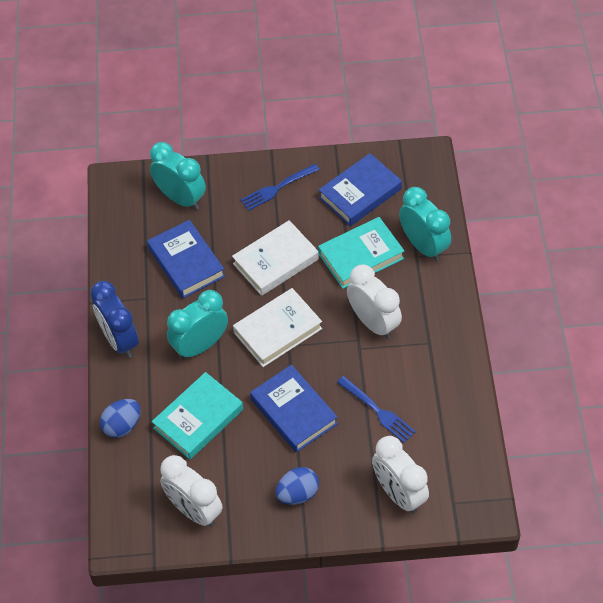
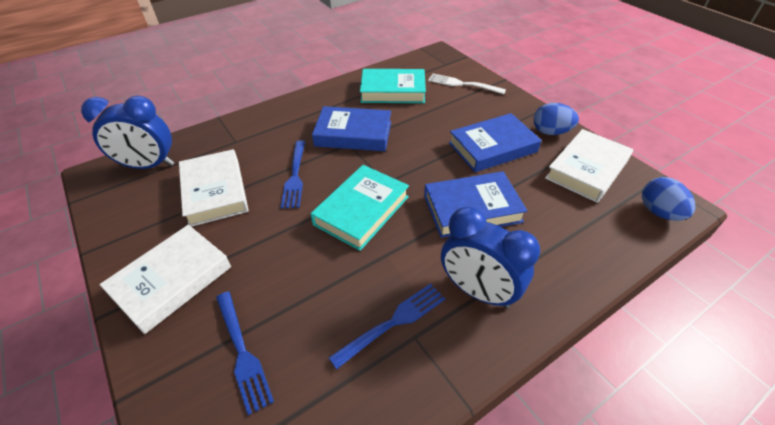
blue clock: 1 -> 2
blue fork: 2 -> 3
turquoise clock: 3 -> 0
white book: 2 -> 3
white clock: 3 -> 0
white fork: 0 -> 1

